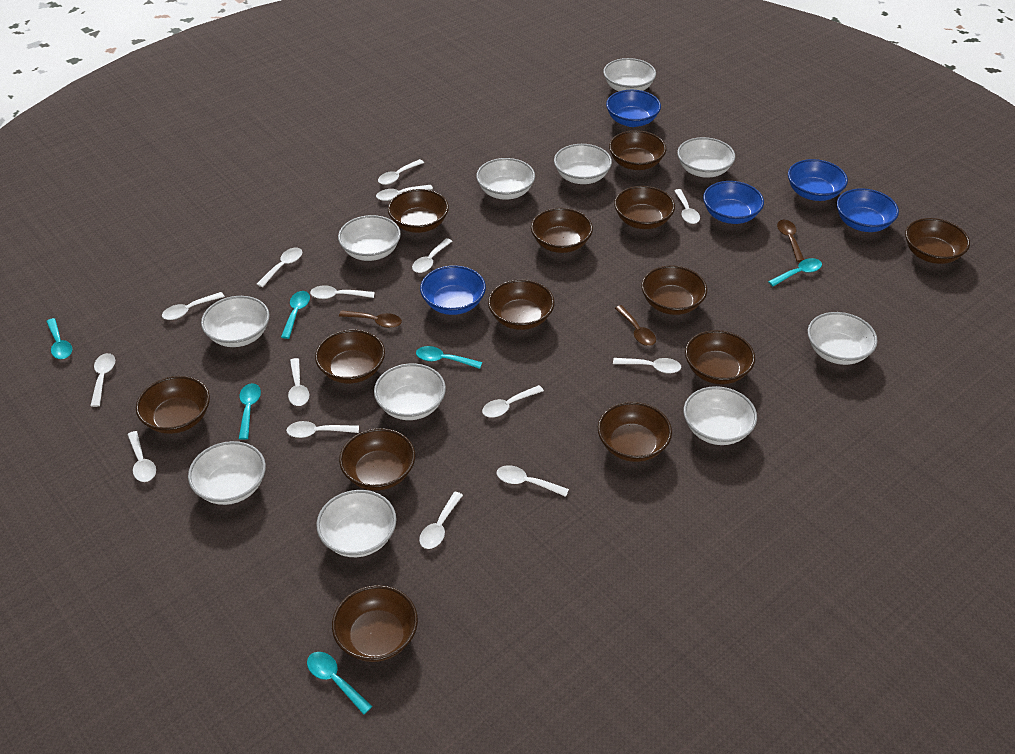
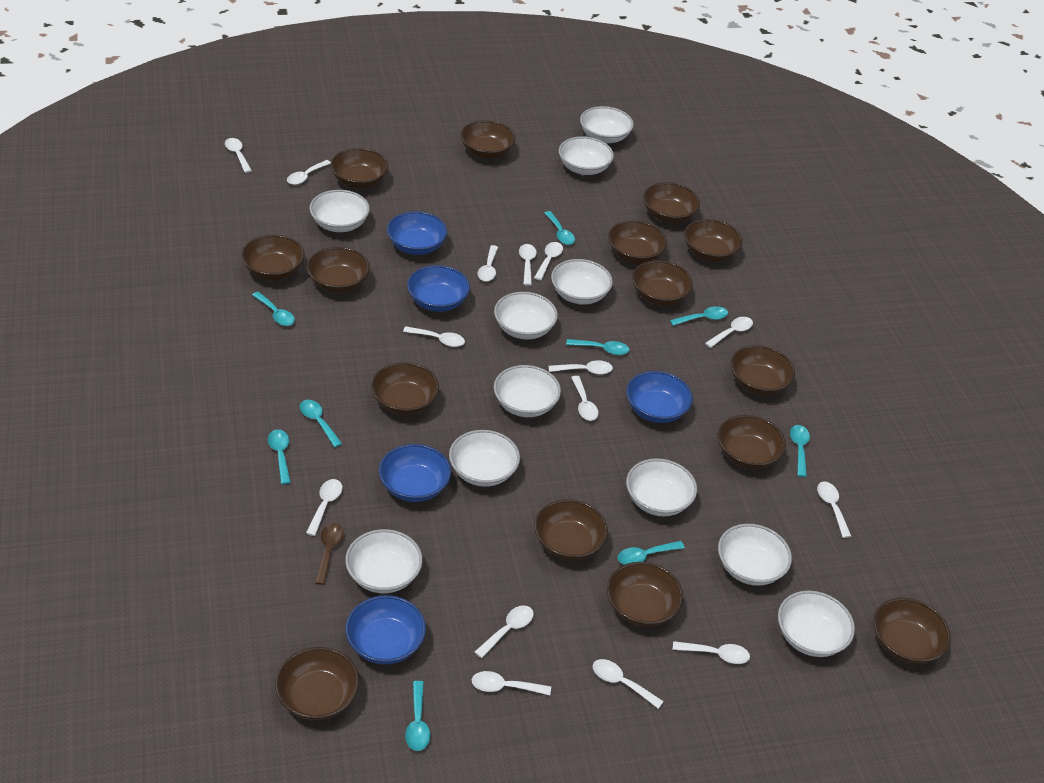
brown bowl: 13 -> 15
brown spoon: 3 -> 1
turquoise spoon: 6 -> 9

